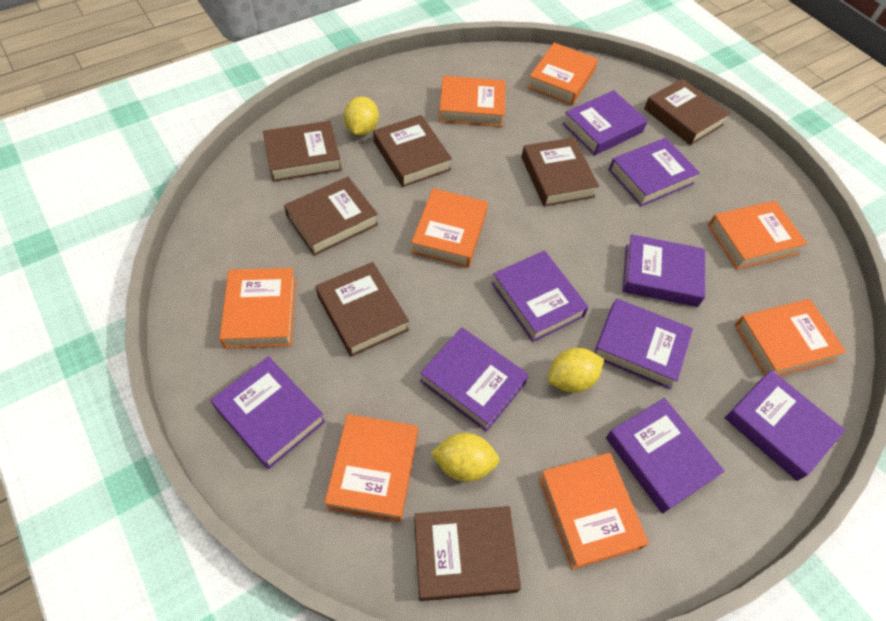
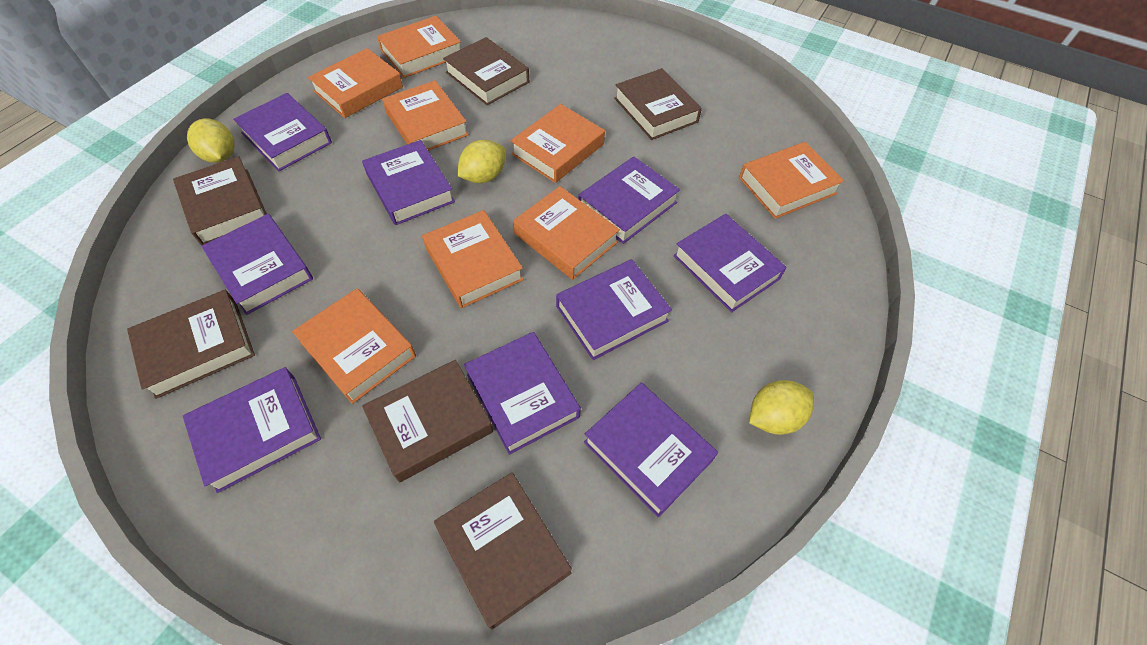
brown book: 7 -> 6

